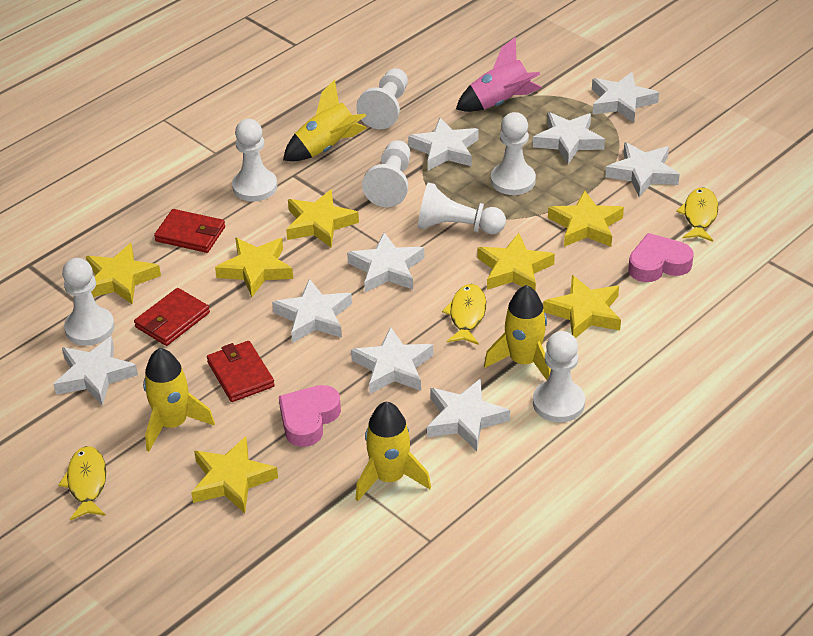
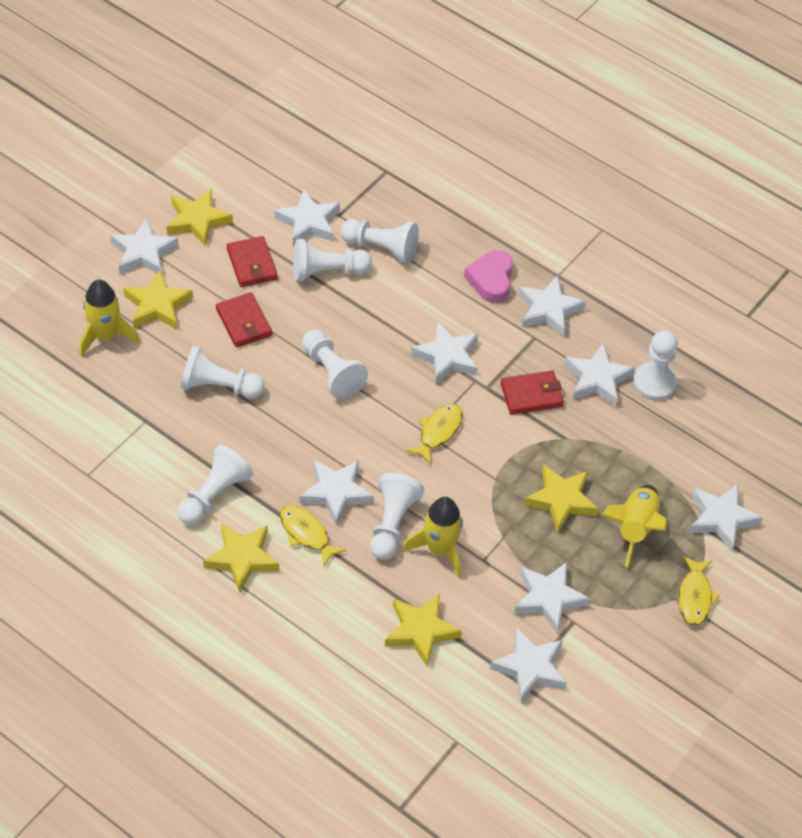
pink heart: 2 -> 1
pink rocket: 1 -> 0
yellow rocket: 4 -> 3
yellow star: 7 -> 5

